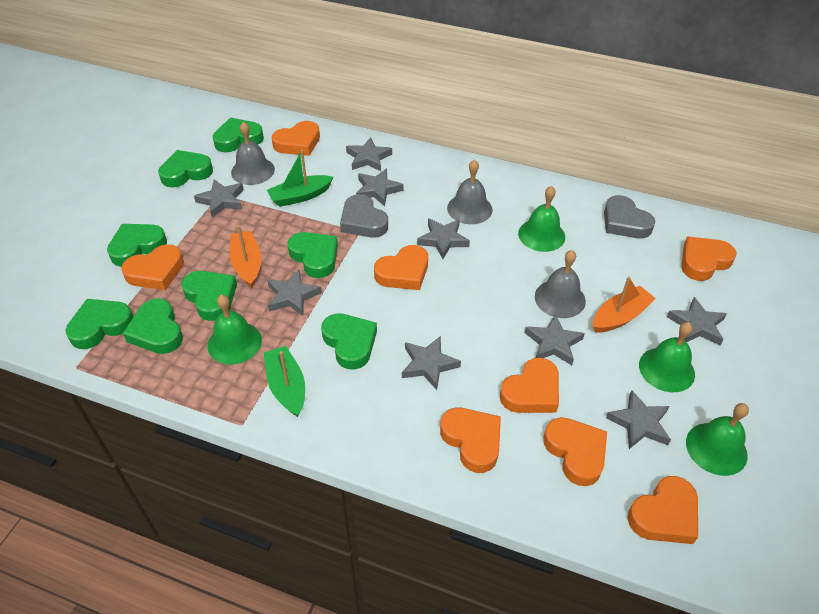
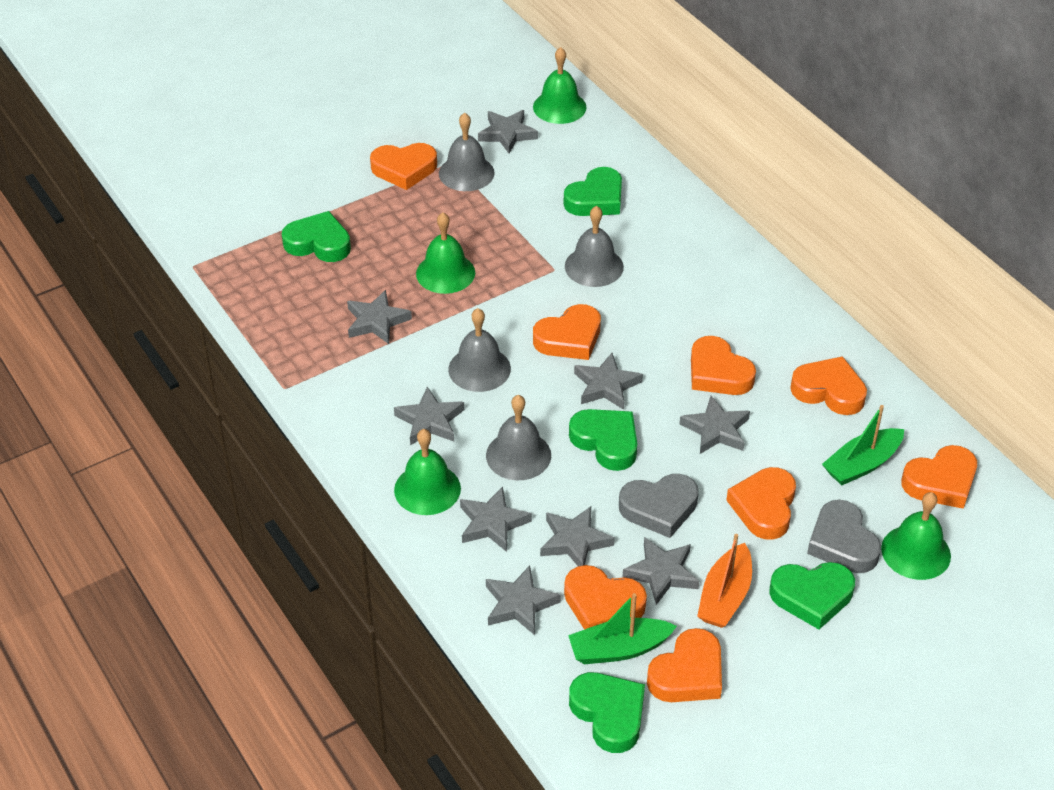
green heart: 8 -> 5
grey bell: 3 -> 4
orange boat: 2 -> 1

